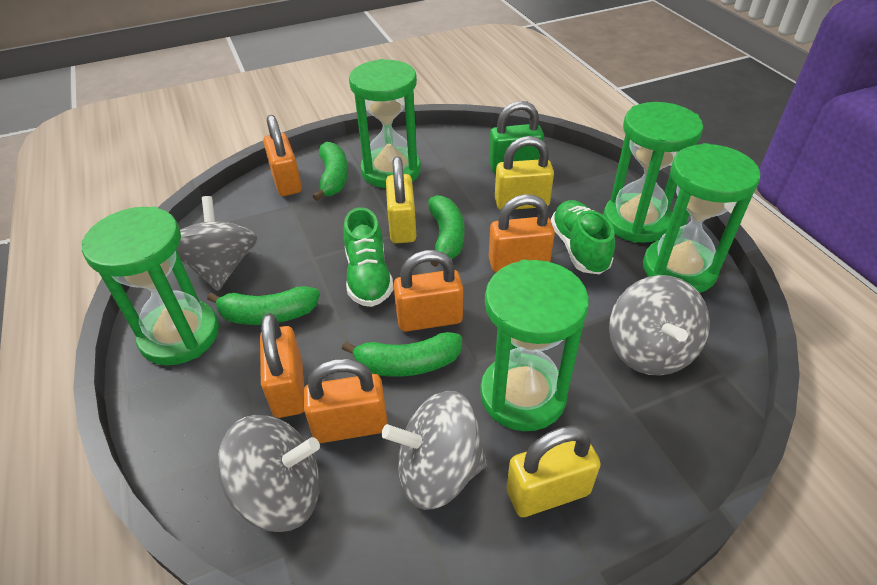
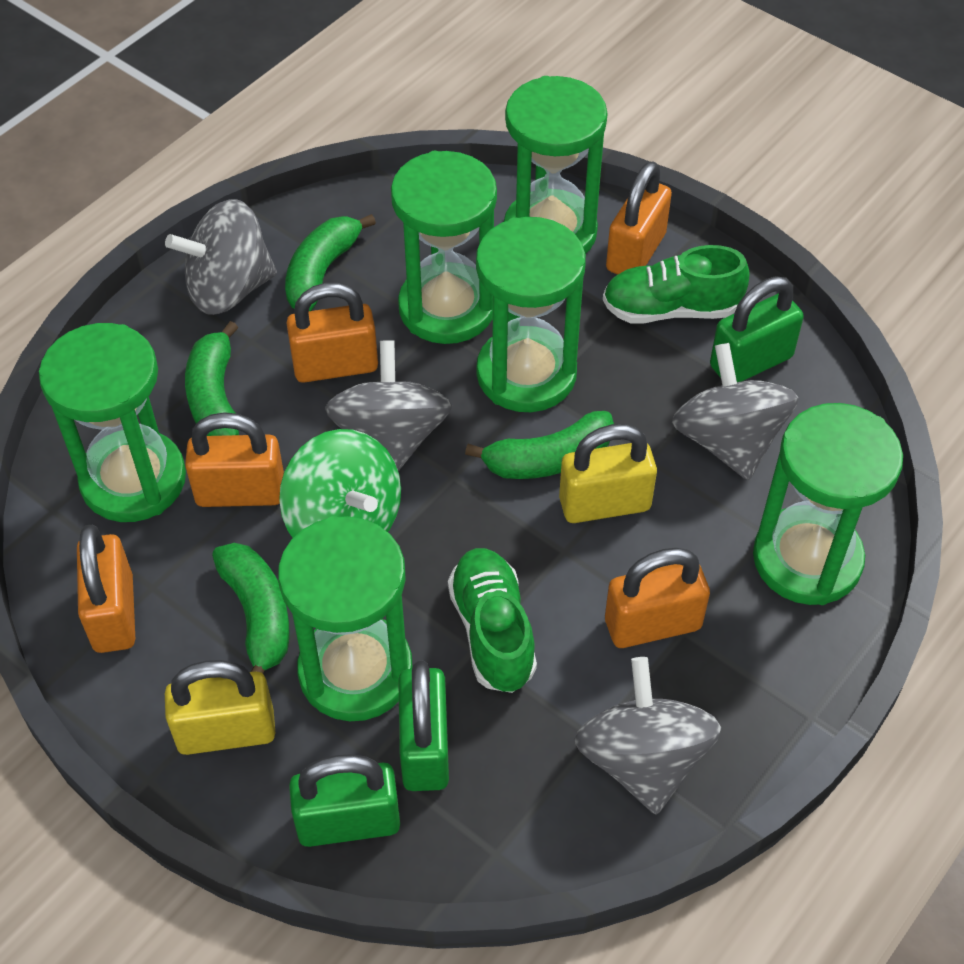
green hourglass: 5 -> 6
green padlock: 1 -> 3
green spinning top: 0 -> 1
yellow padlock: 3 -> 2

